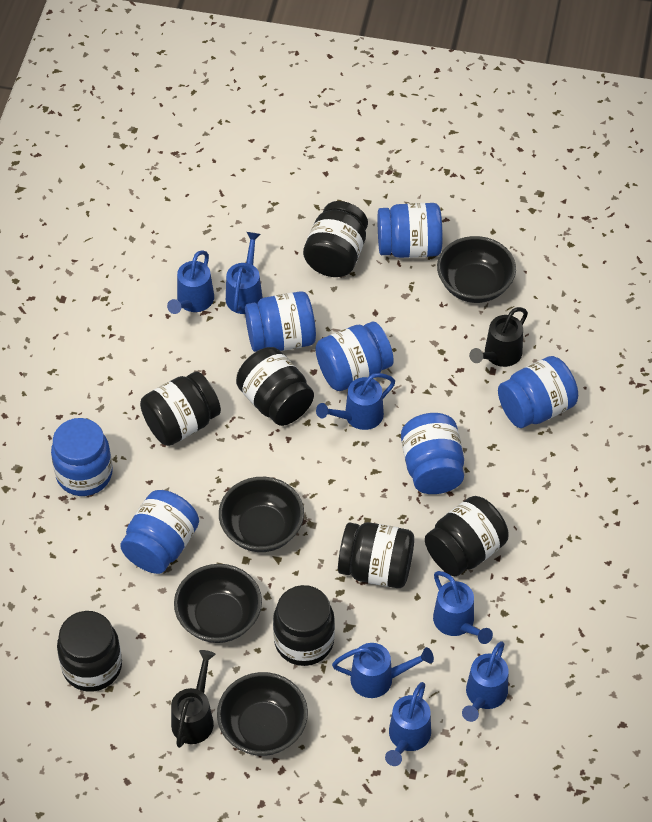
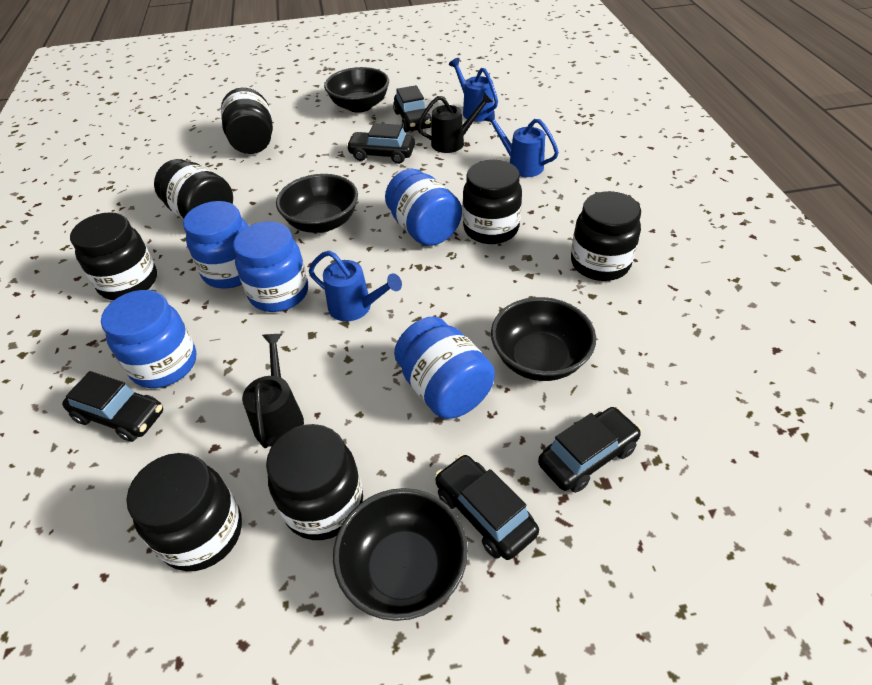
black car: 0 -> 5
blue jar: 7 -> 5
blue watering can: 7 -> 3

